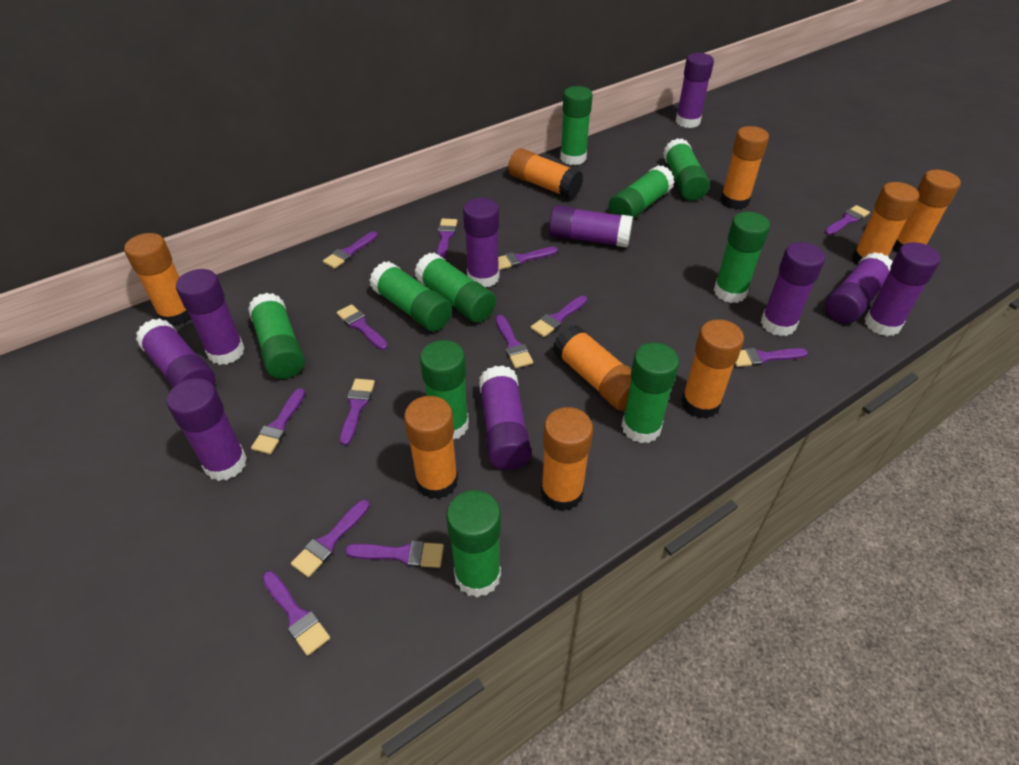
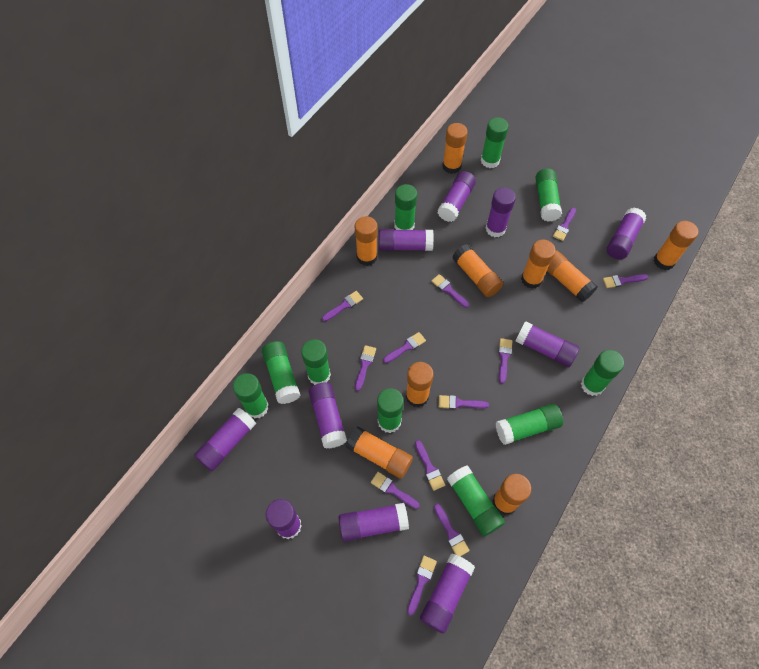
purple brush: 13 -> 12

